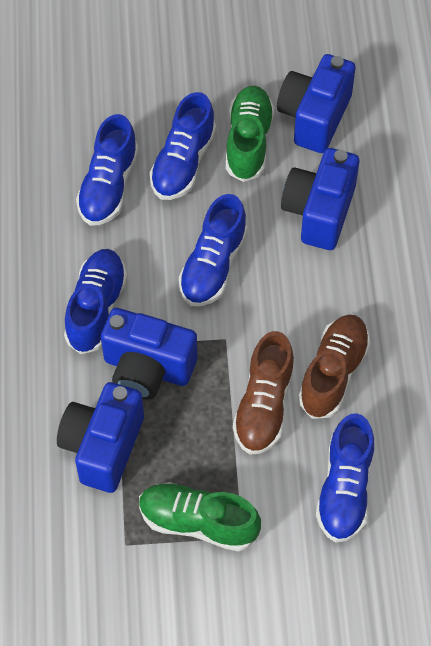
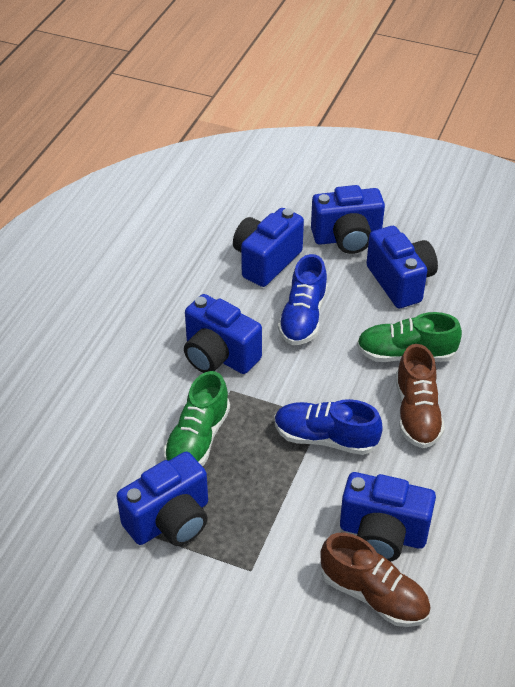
blue camera: 4 -> 6
blue shoe: 5 -> 2

